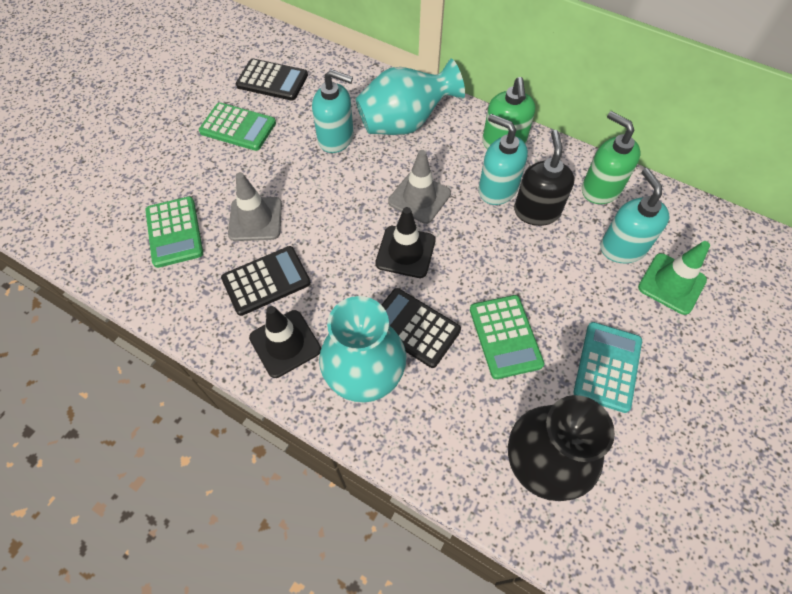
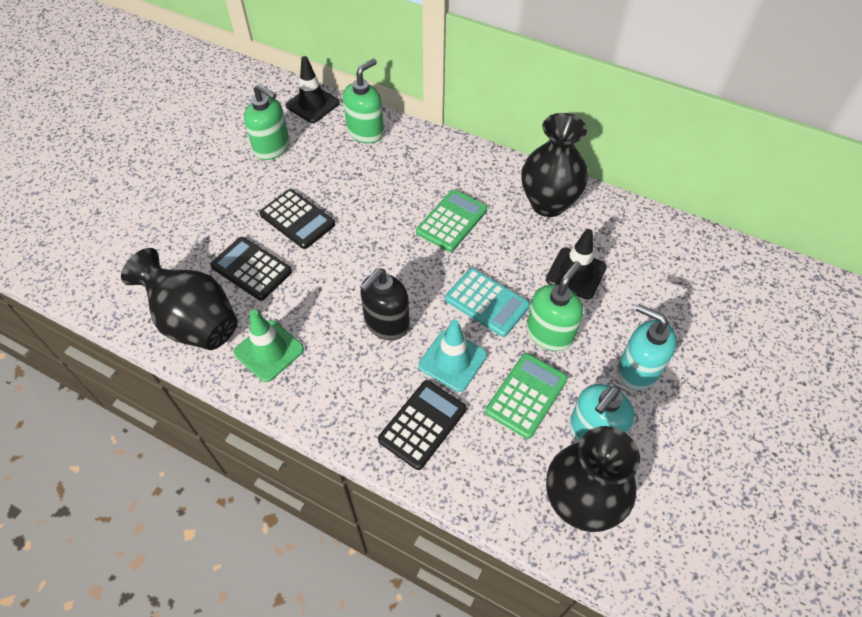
black vase: 1 -> 3
green calculator: 3 -> 2
green soap dispenser: 2 -> 3
grey traffic cone: 2 -> 0
turquoise soap dispenser: 3 -> 2
turquoise traffic cone: 0 -> 1
turquoise vase: 2 -> 0

